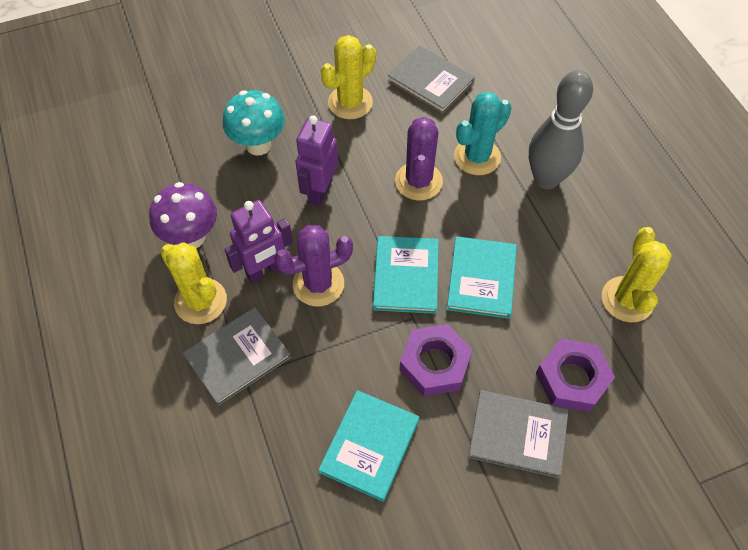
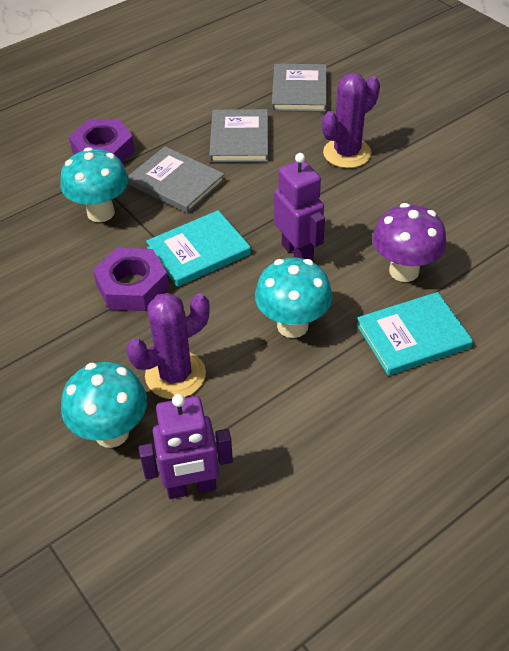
grey bowling pin: 1 -> 0
turquoise book: 3 -> 2
turquoise cactus: 1 -> 0
turquoise mushroom: 1 -> 3
yellow cactus: 3 -> 0

